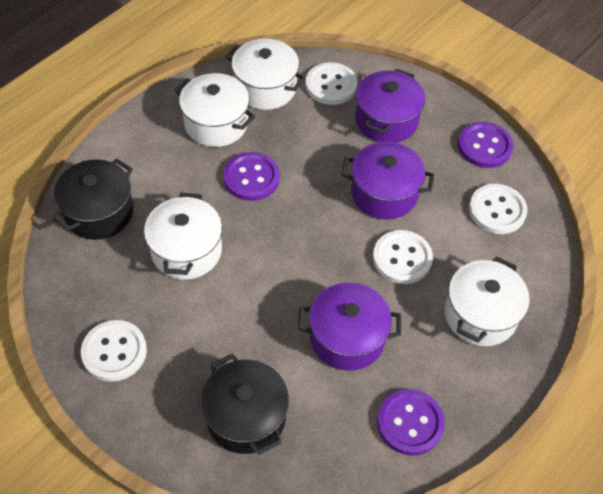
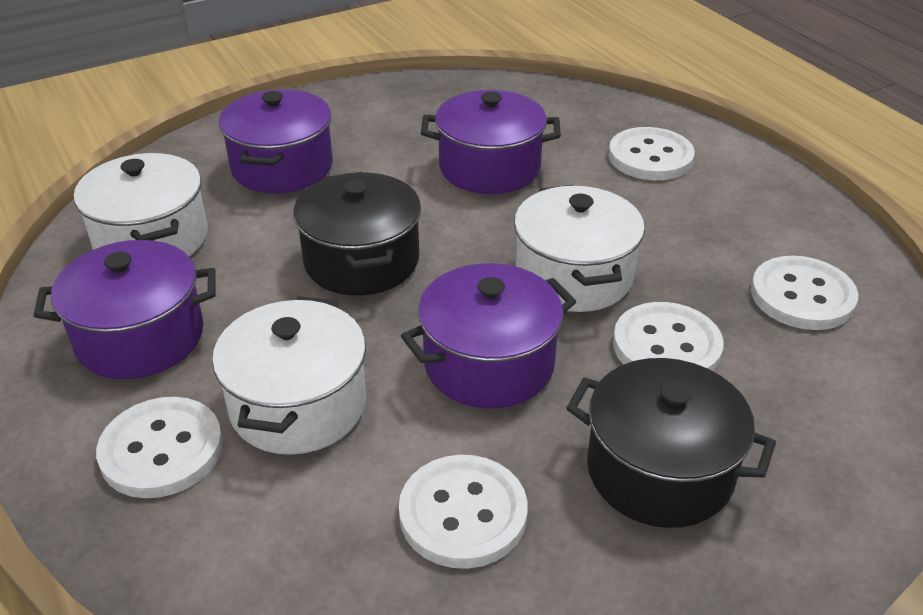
purple button: 3 -> 0
purple pot: 3 -> 4
white button: 4 -> 5
white pot: 4 -> 3

